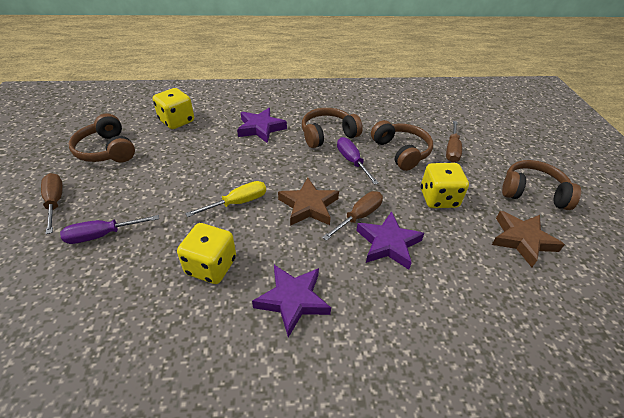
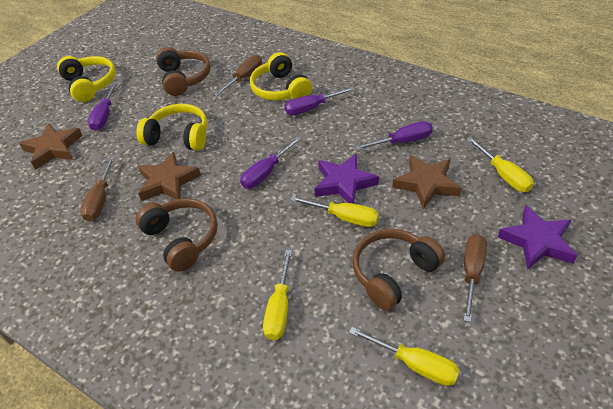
brown headphones: 4 -> 3
brown star: 2 -> 3
purple screwdriver: 2 -> 4
purple star: 3 -> 2
yellow dice: 3 -> 0
yellow headphones: 0 -> 3
yellow screwdriver: 1 -> 4

